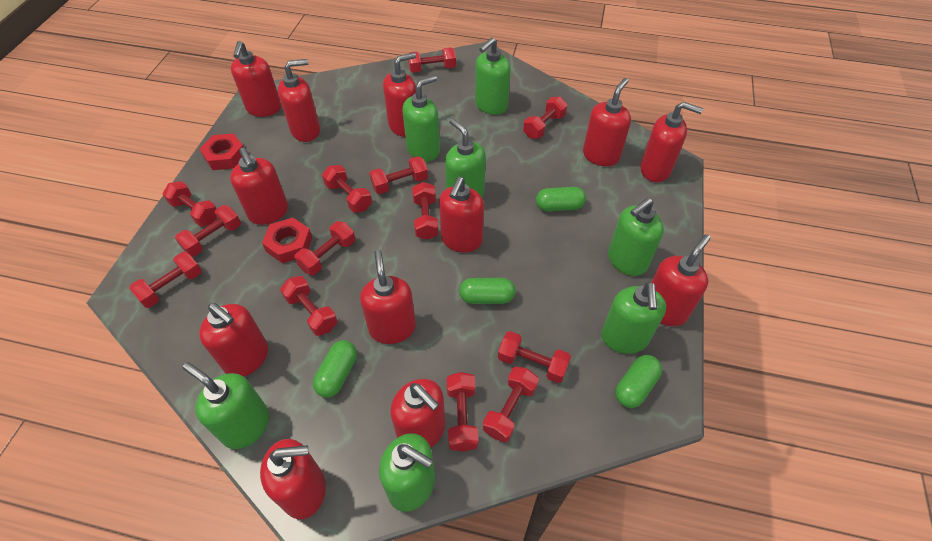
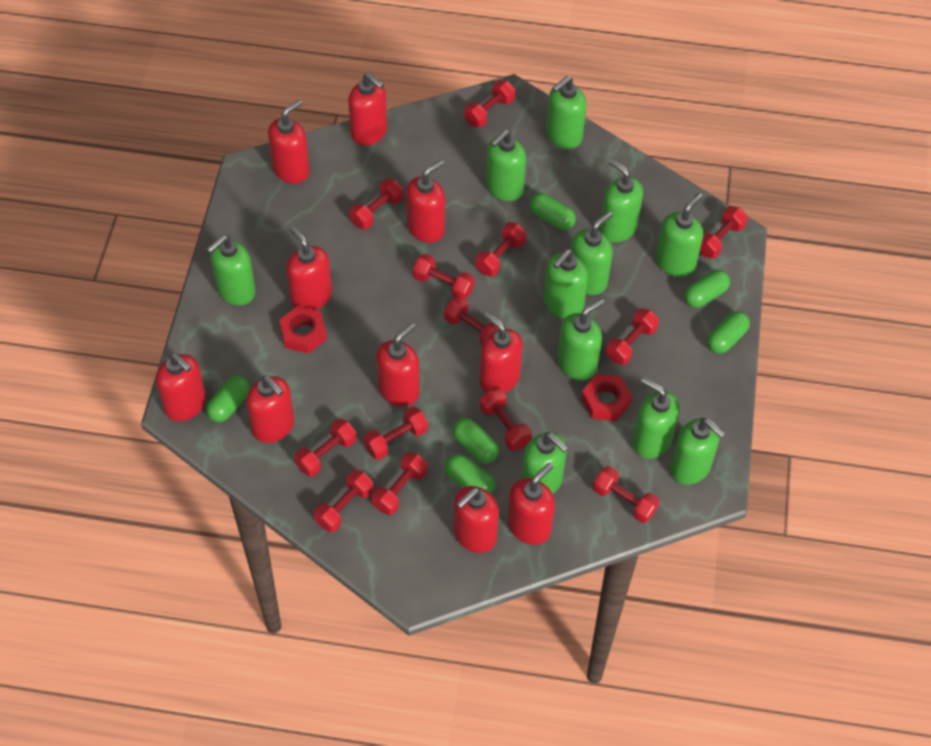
green capsule: 4 -> 6
green soap dispenser: 7 -> 11
red soap dispenser: 12 -> 10

